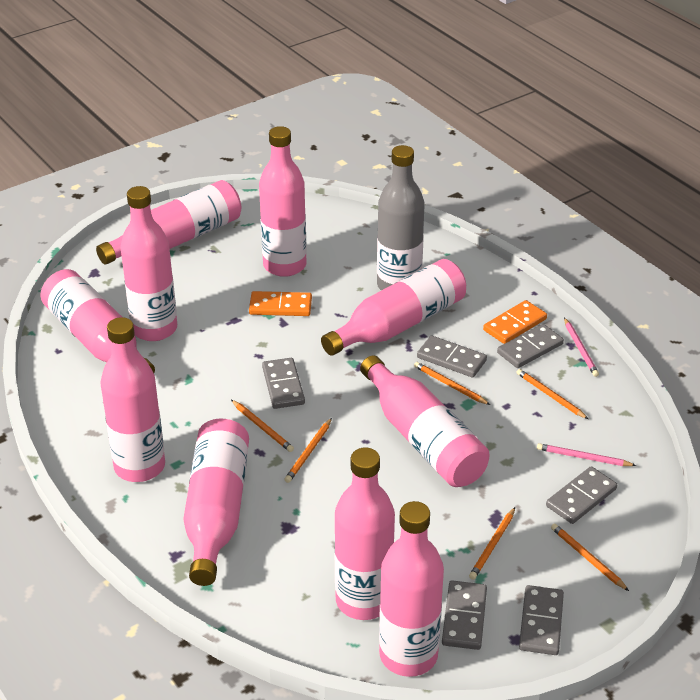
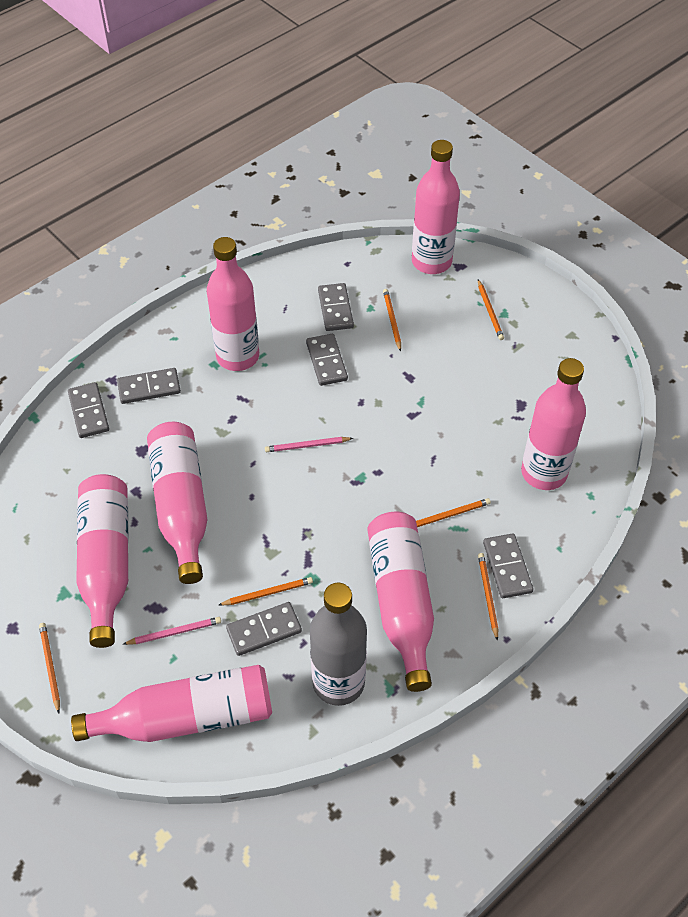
orange domino: 2 -> 0
pink bottle: 10 -> 7

